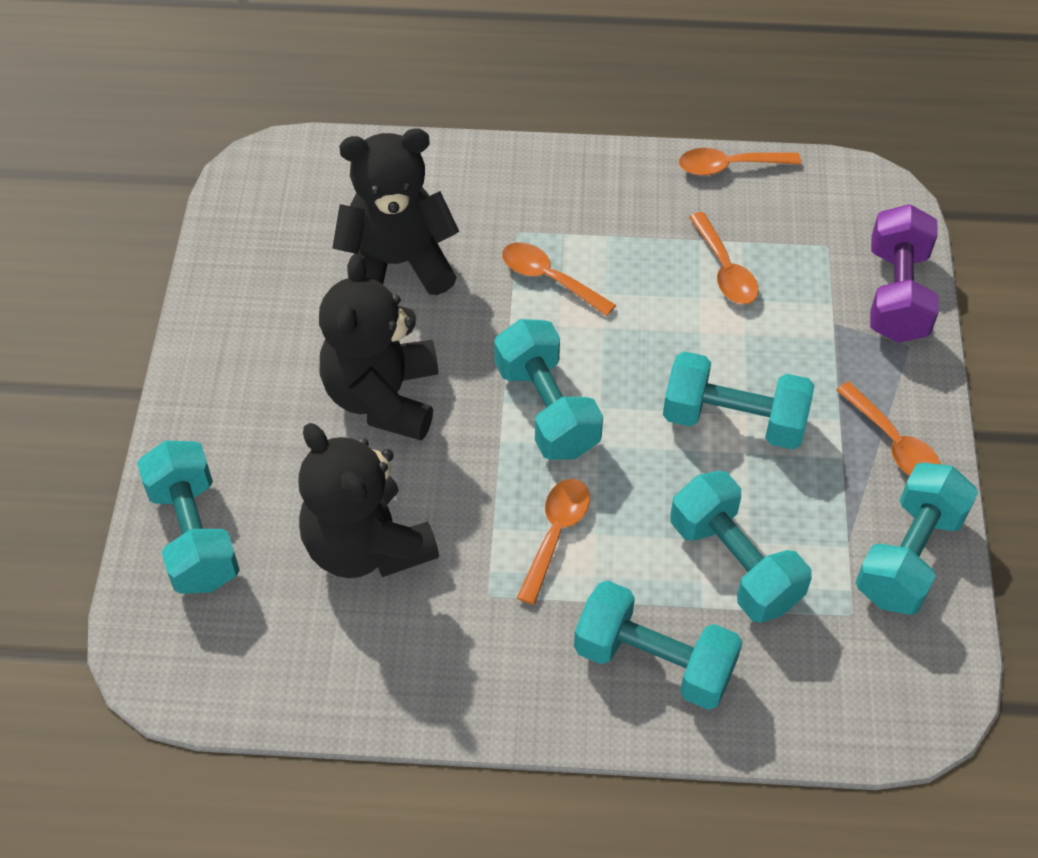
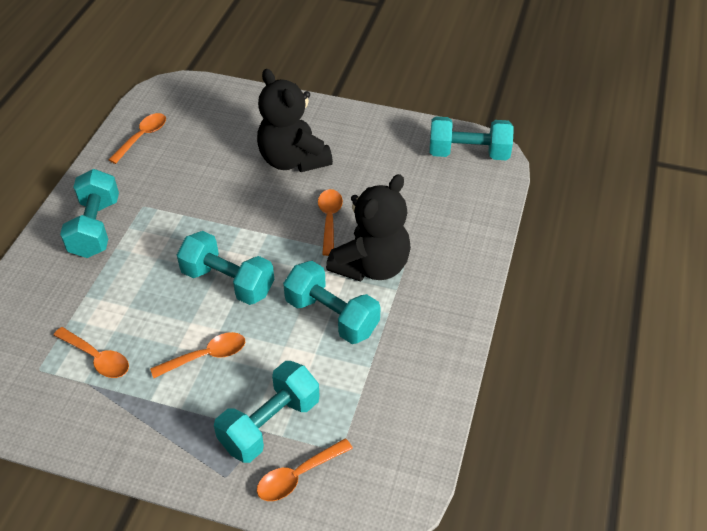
black teddy bear: 3 -> 2
purple dumbbell: 1 -> 0
turquoise dumbbell: 6 -> 5

